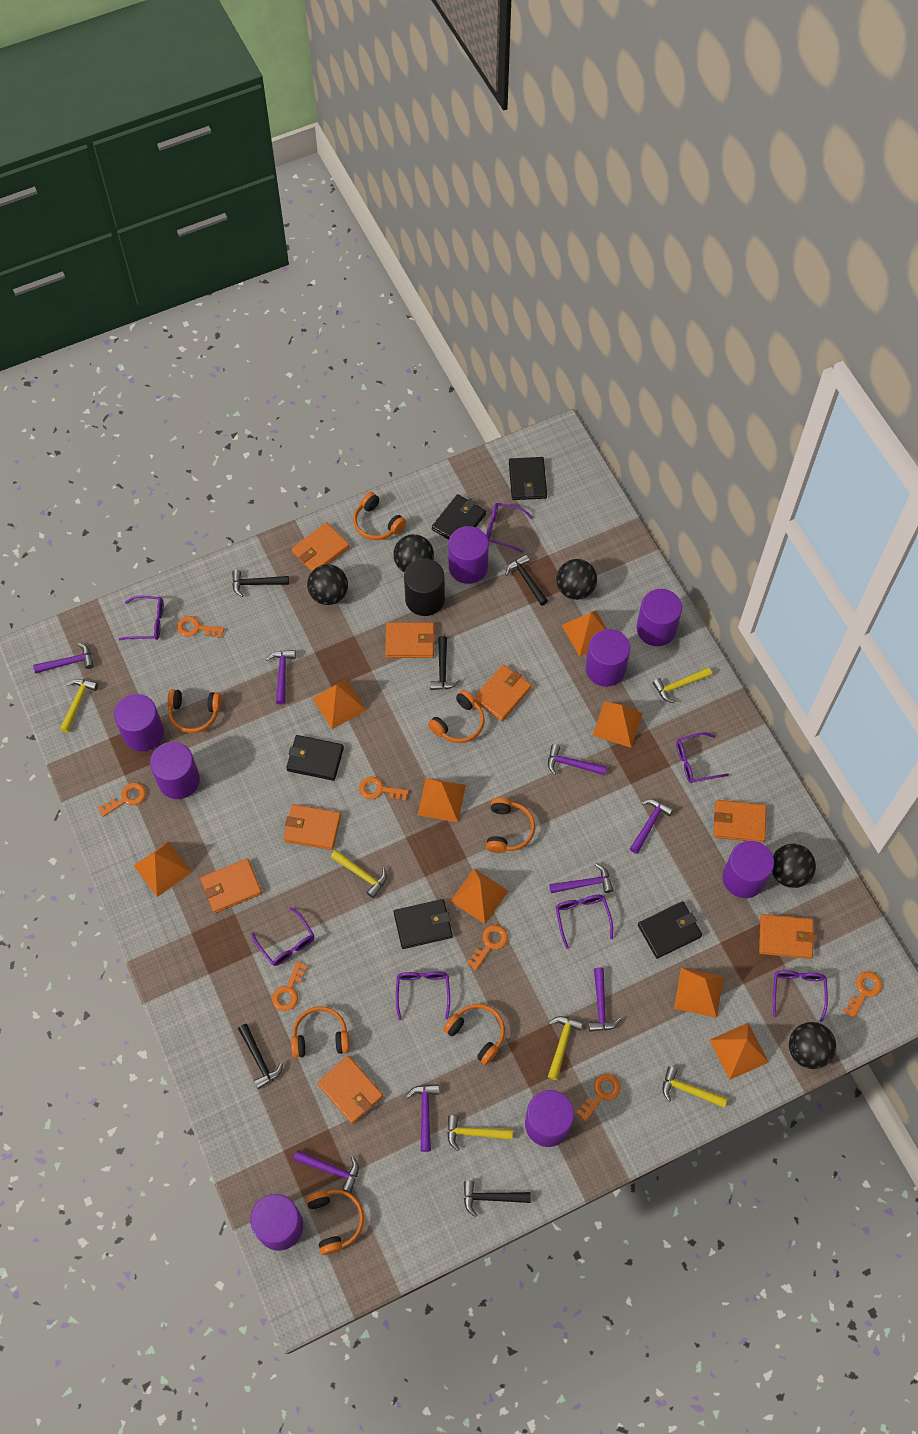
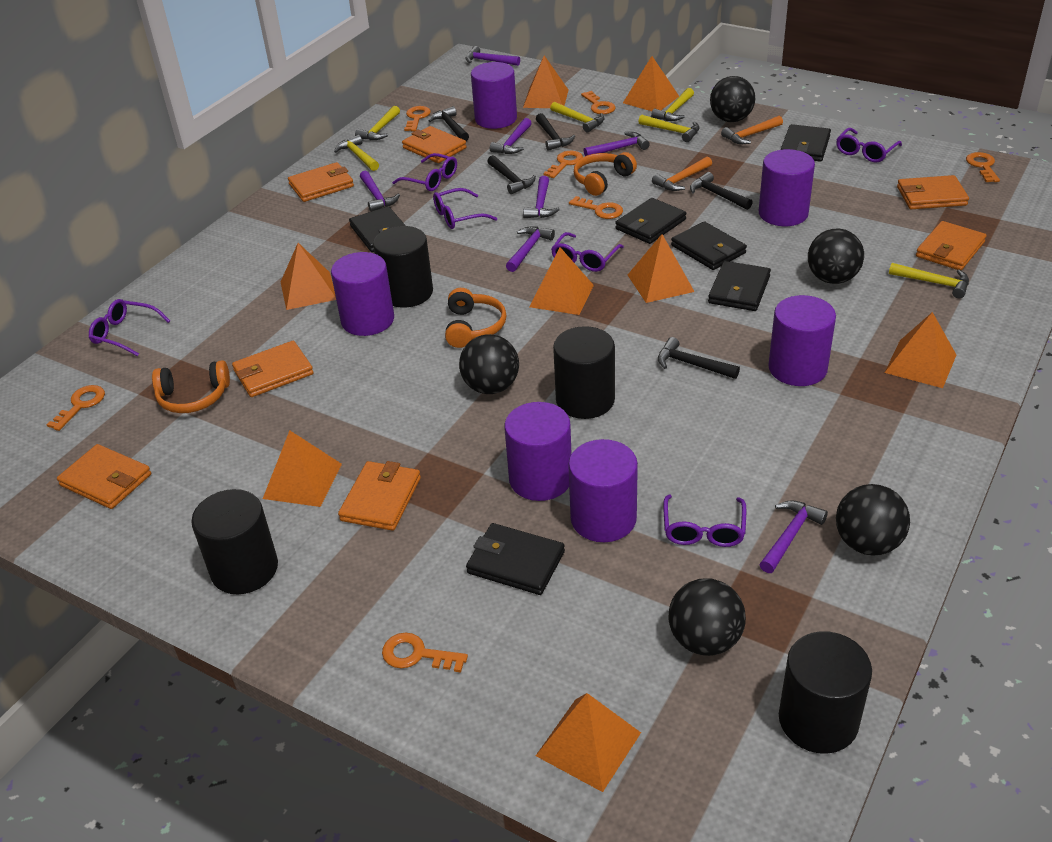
black cylinder: 1 -> 4
black wallet: 5 -> 6
orange hammer: 0 -> 2
orange headphones: 7 -> 3
orange wallet: 8 -> 7
purple cylinder: 8 -> 6
purple glasses: 7 -> 6
purple hammer: 8 -> 7

